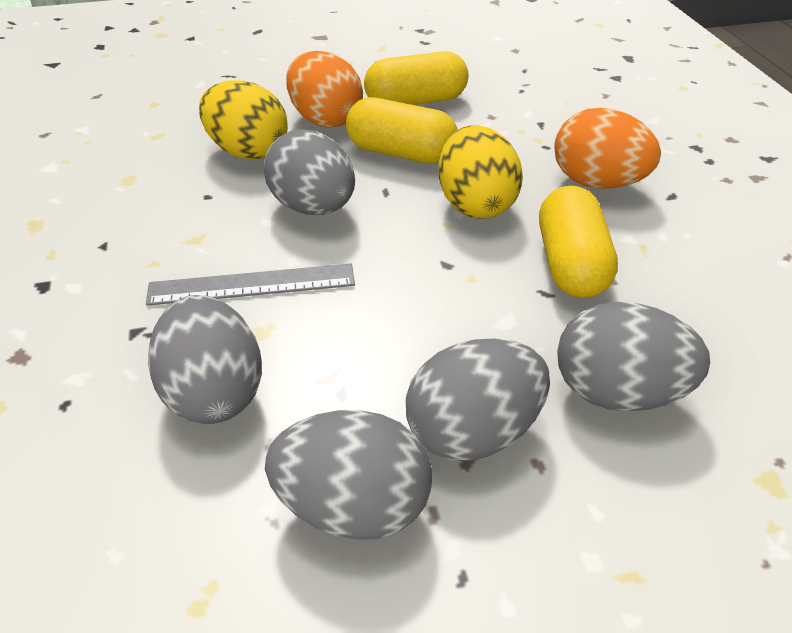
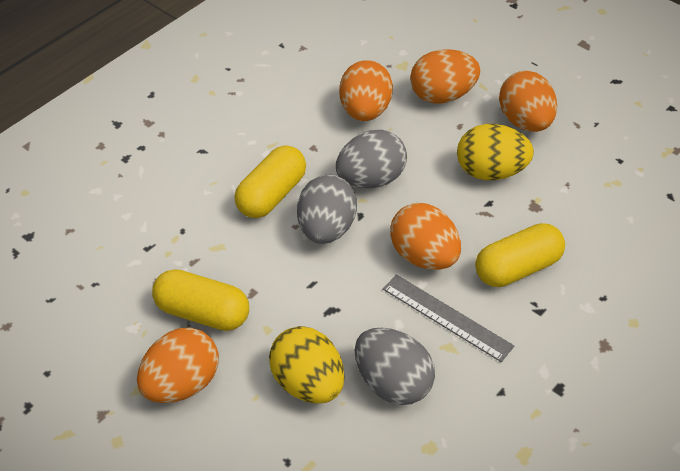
grey egg: 5 -> 3
orange egg: 2 -> 5

